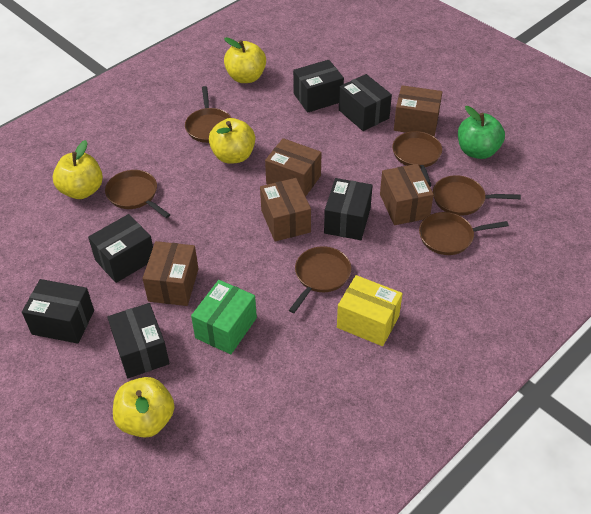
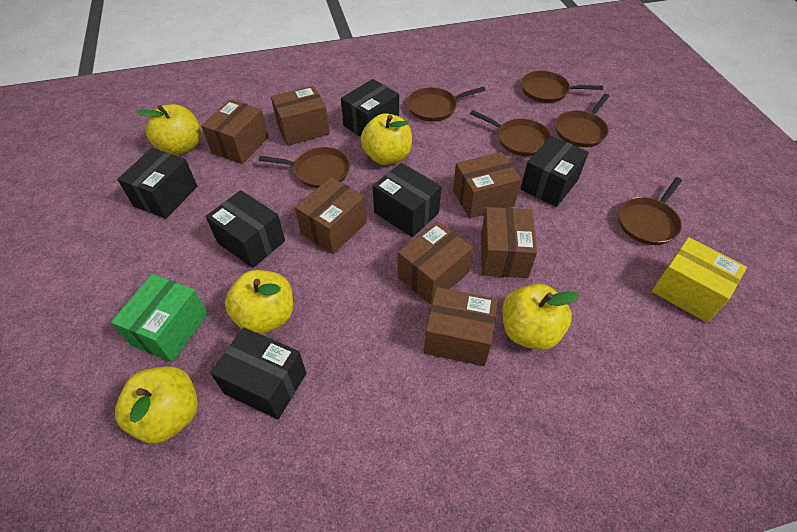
brown box: 5 -> 7
green apple: 1 -> 0
yellow apple: 4 -> 5

